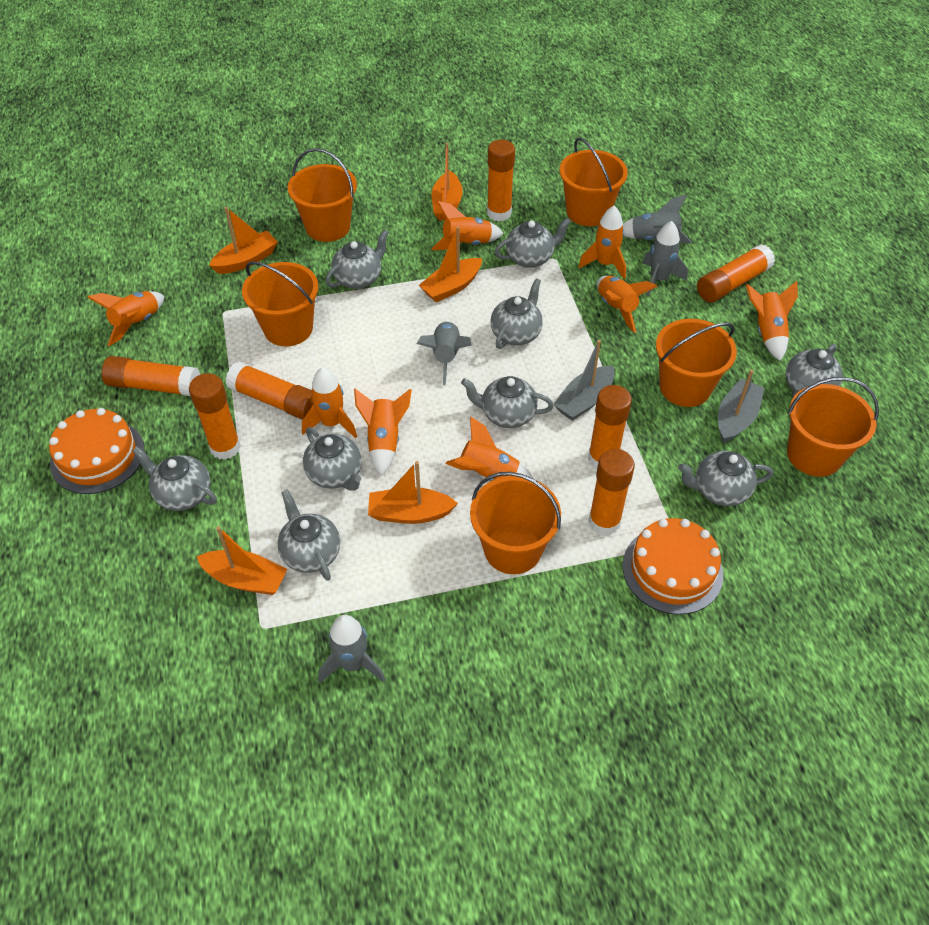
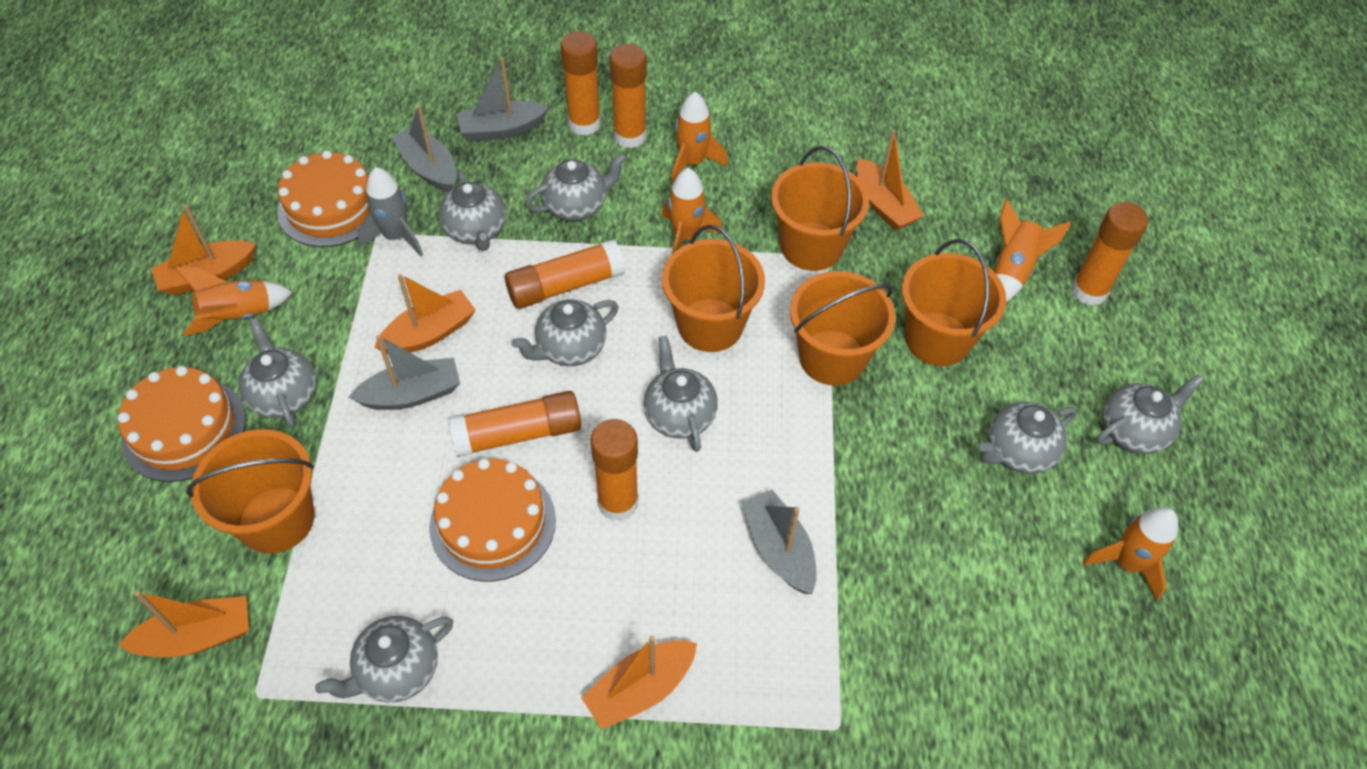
grey boat: 2 -> 4
grey rocket: 4 -> 1
grey teapot: 9 -> 8
orange bucket: 6 -> 5
orange cake: 2 -> 3
orange glue stick: 7 -> 6
orange rocket: 8 -> 5

